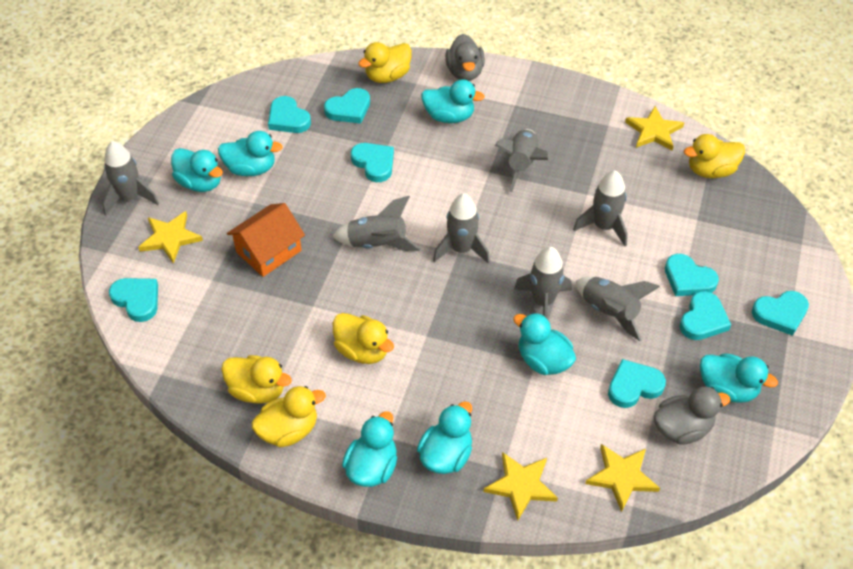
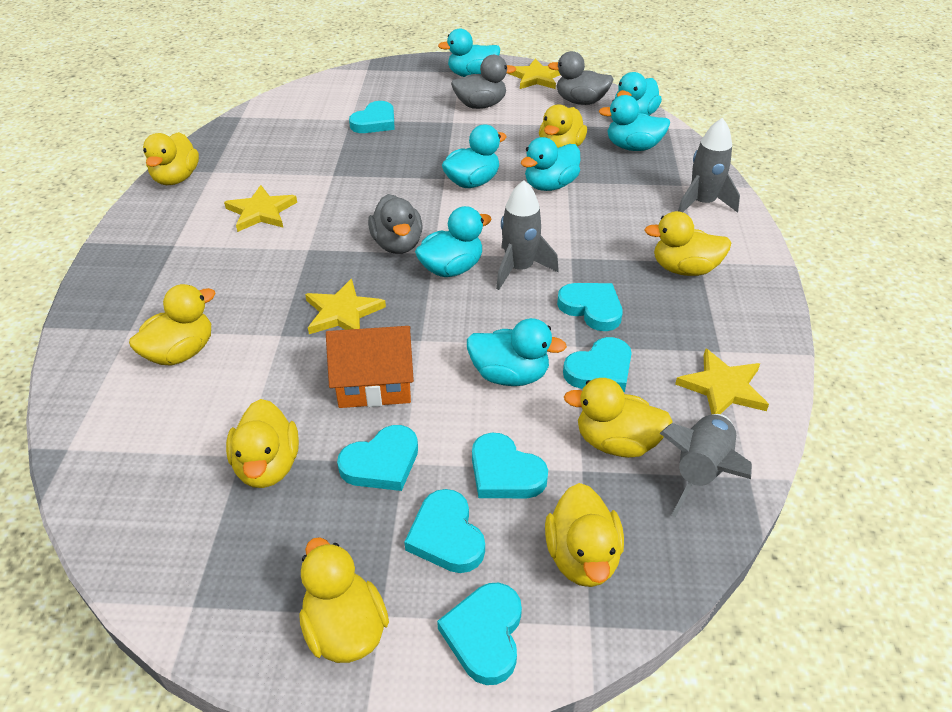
grey duck: 2 -> 3
grey rocket: 7 -> 3
turquoise heart: 8 -> 7
yellow duck: 5 -> 8

